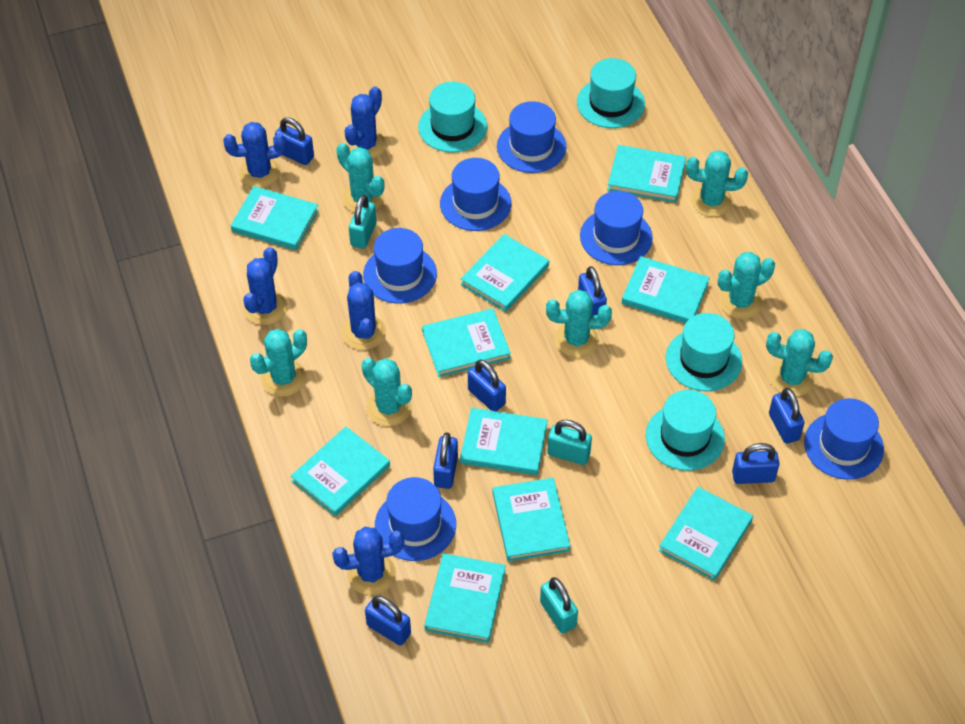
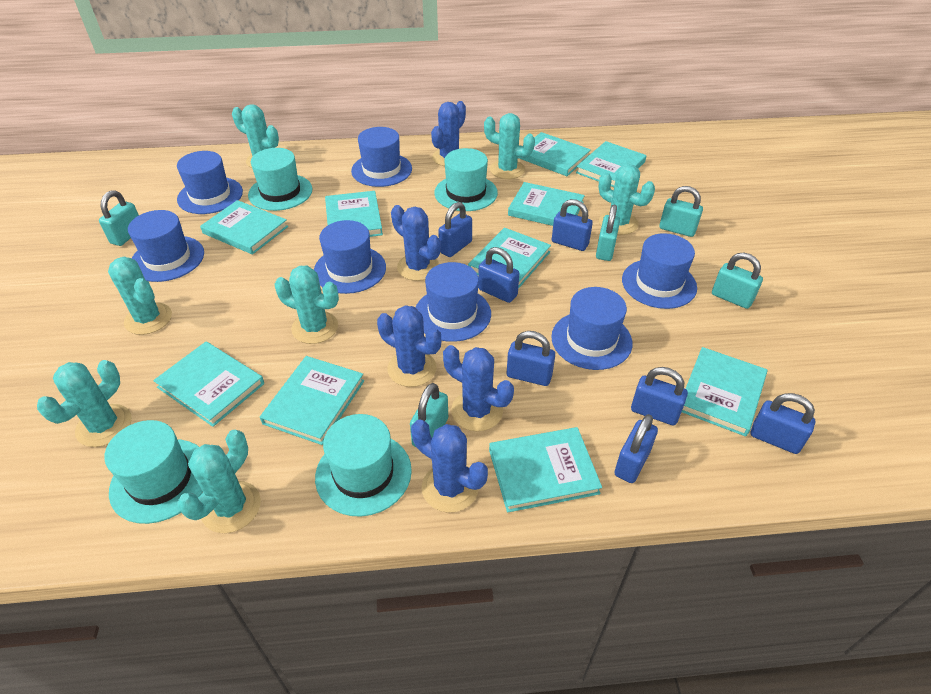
blue hat: 6 -> 7
turquoise padlock: 3 -> 5

